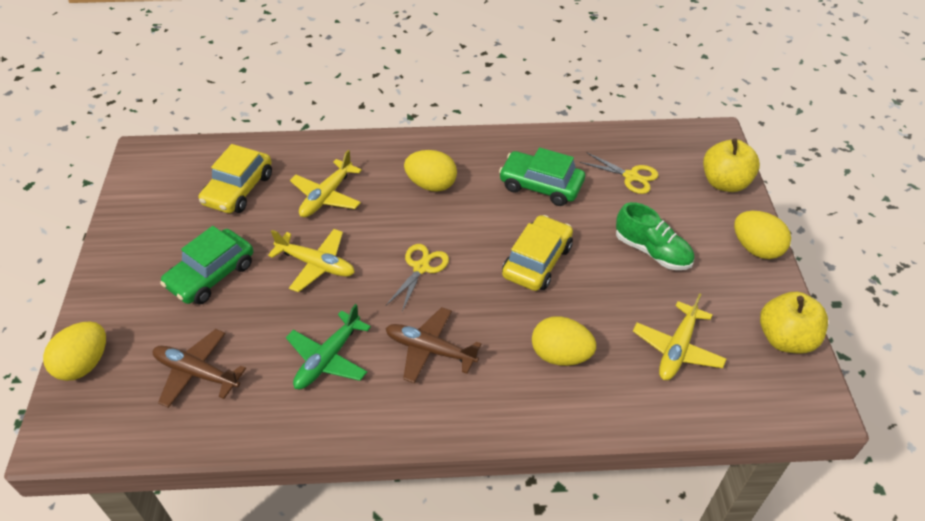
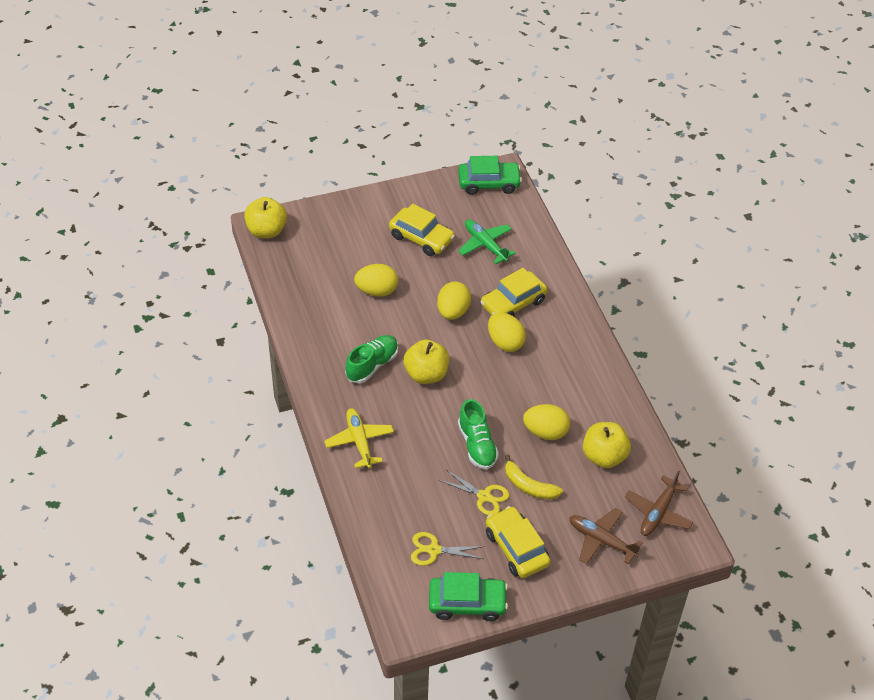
green shoe: 1 -> 2
yellow apple: 2 -> 3
yellow banana: 0 -> 1
yellow car: 2 -> 3
yellow plane: 3 -> 1

